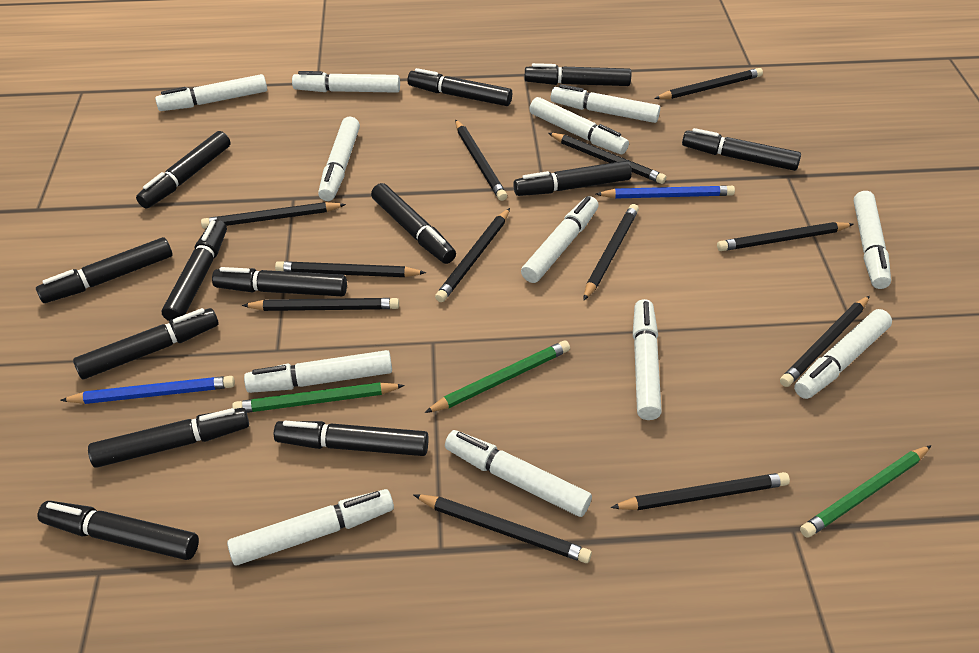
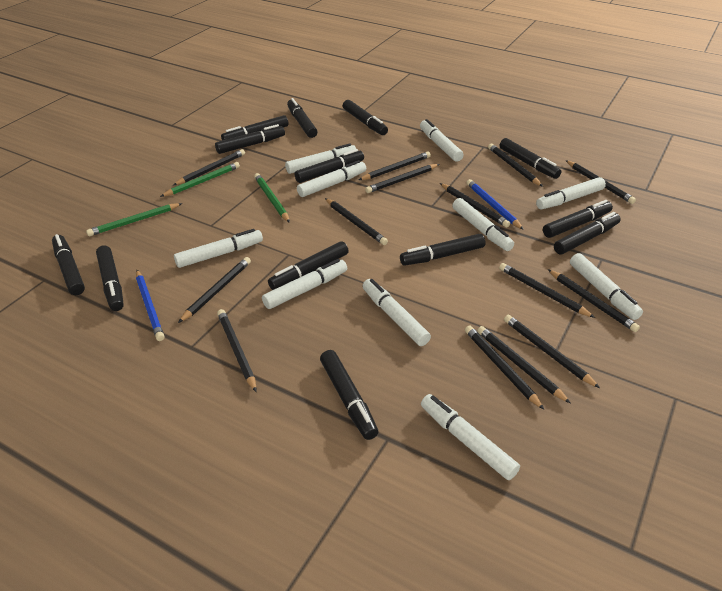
black pencil: 12 -> 14
white marker: 12 -> 10

